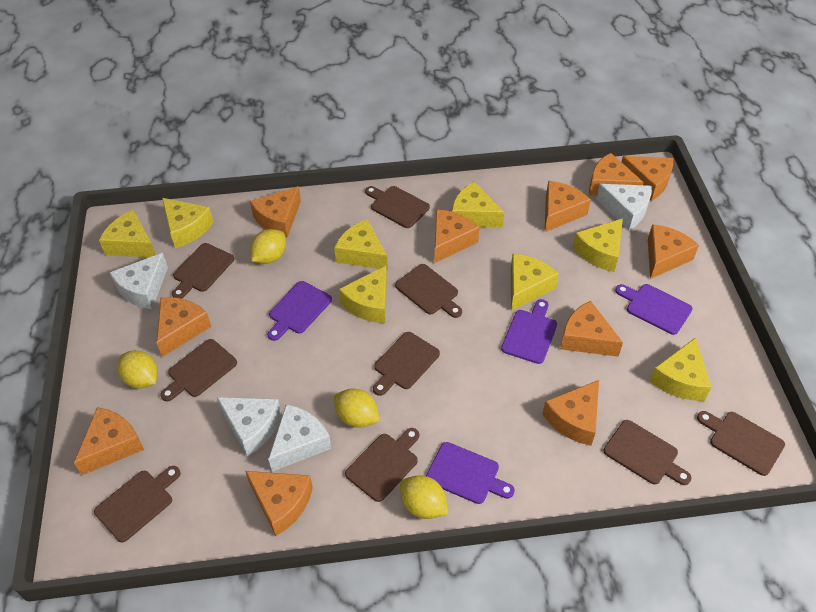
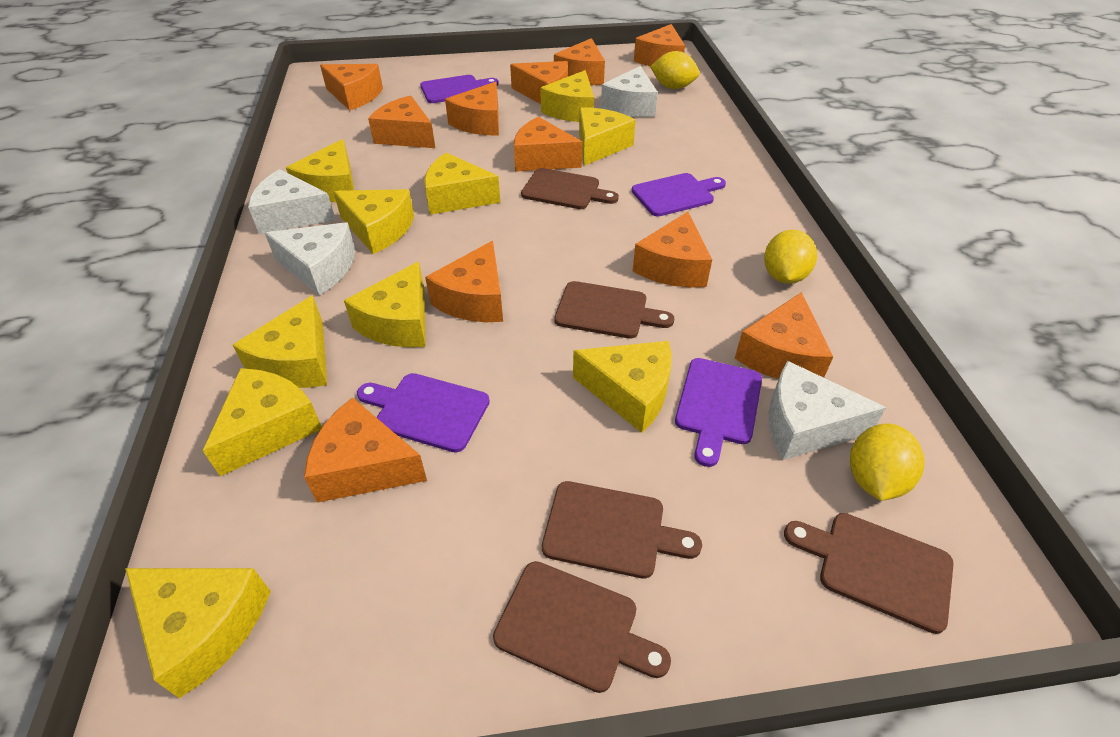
brown cutting board: 9 -> 5
yellow cheese: 8 -> 10
yellow lemon: 4 -> 3

